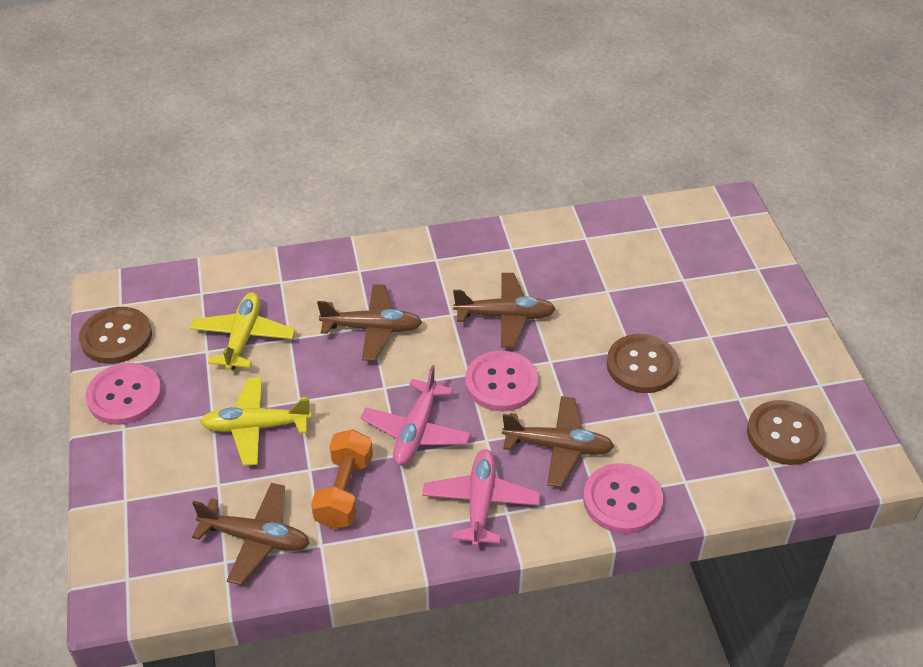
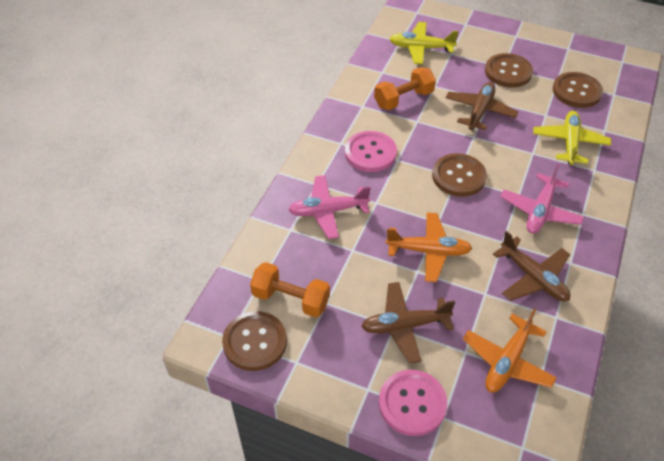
brown button: 3 -> 4
brown plane: 4 -> 3
orange dumbbell: 1 -> 2
orange plane: 0 -> 2
pink button: 3 -> 2

